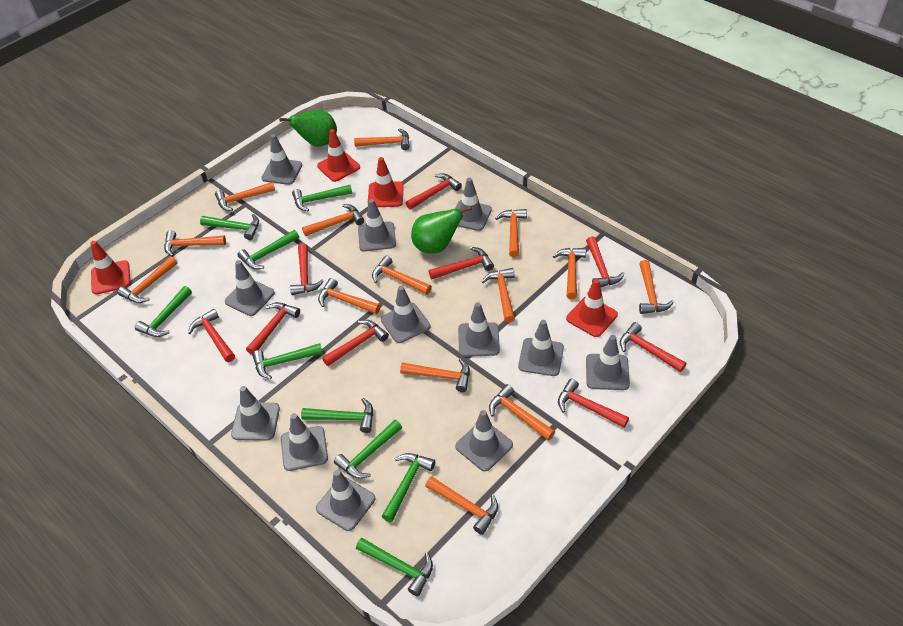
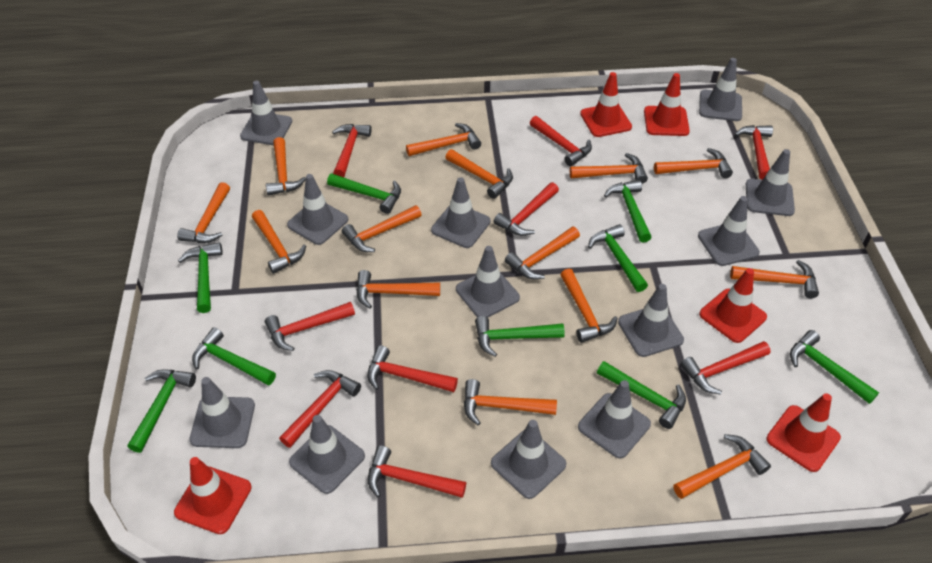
green pear: 2 -> 0
red traffic cone: 4 -> 5

